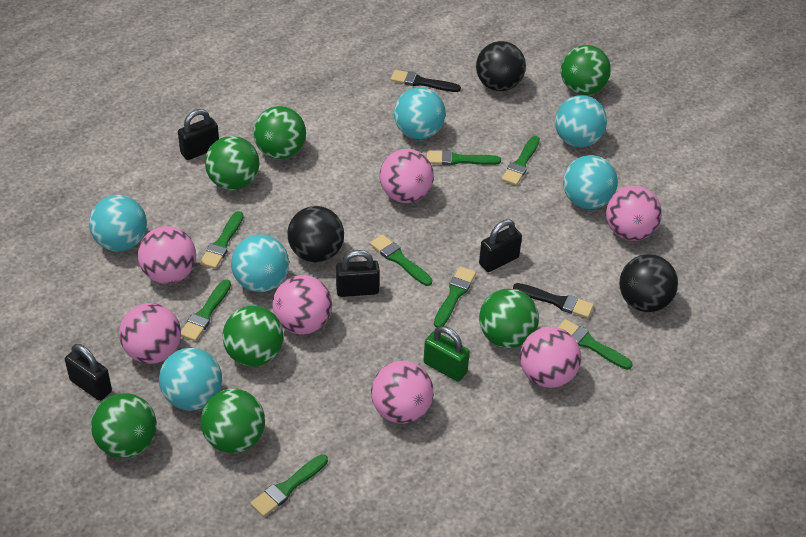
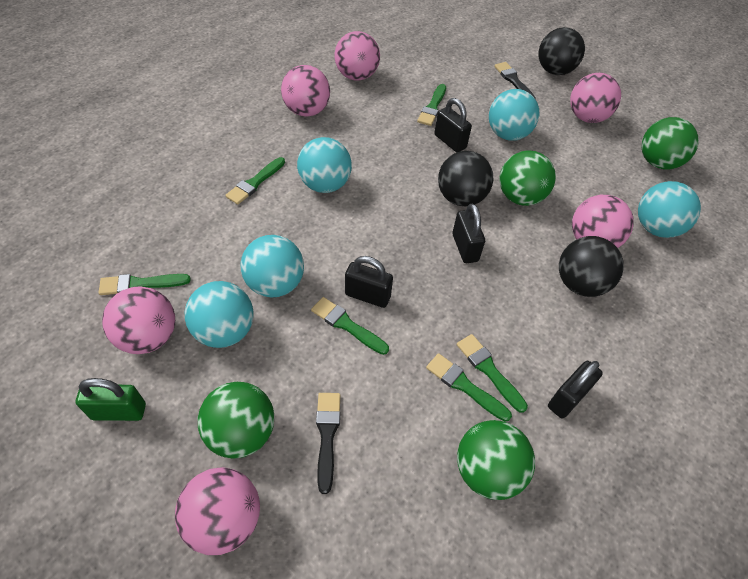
green ball: 7 -> 4
green brush: 8 -> 6
pink ball: 7 -> 6
turquoise ball: 6 -> 5

